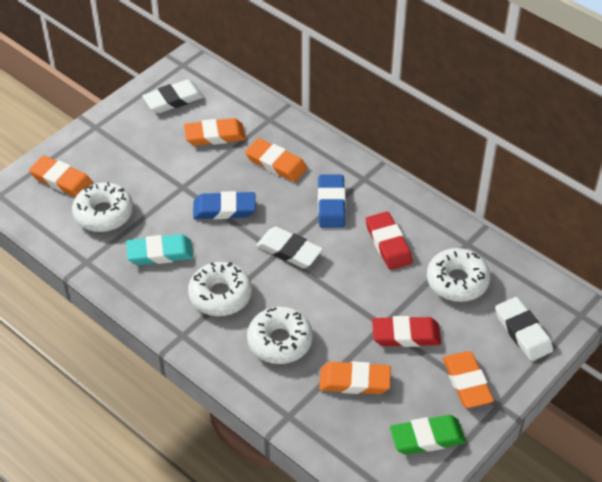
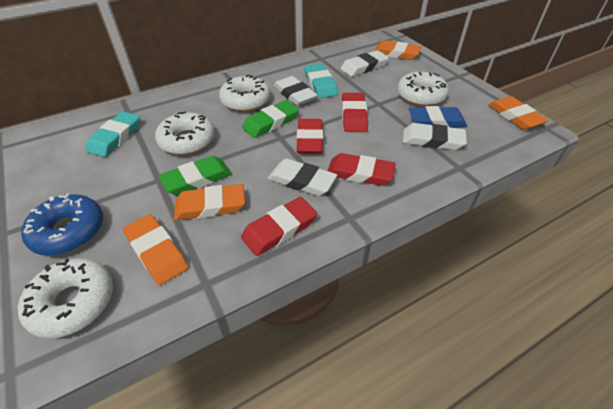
blue donut: 0 -> 1
blue eraser: 2 -> 1
green eraser: 1 -> 2
orange eraser: 5 -> 4
red eraser: 2 -> 4
turquoise eraser: 1 -> 2
white eraser: 3 -> 4

